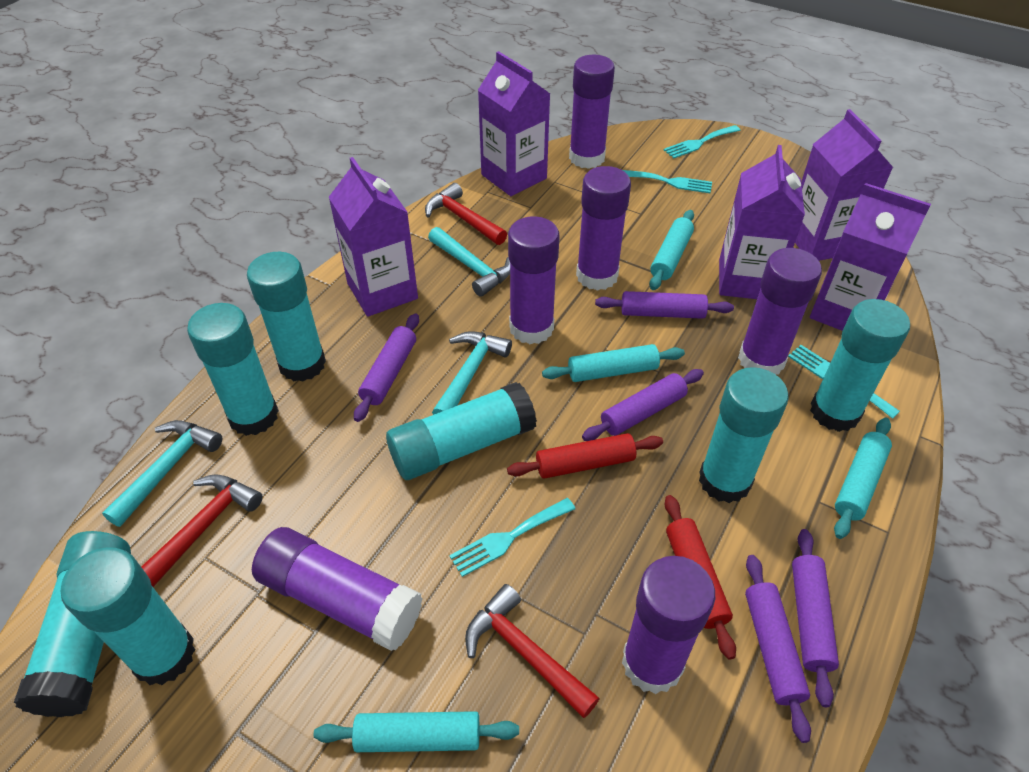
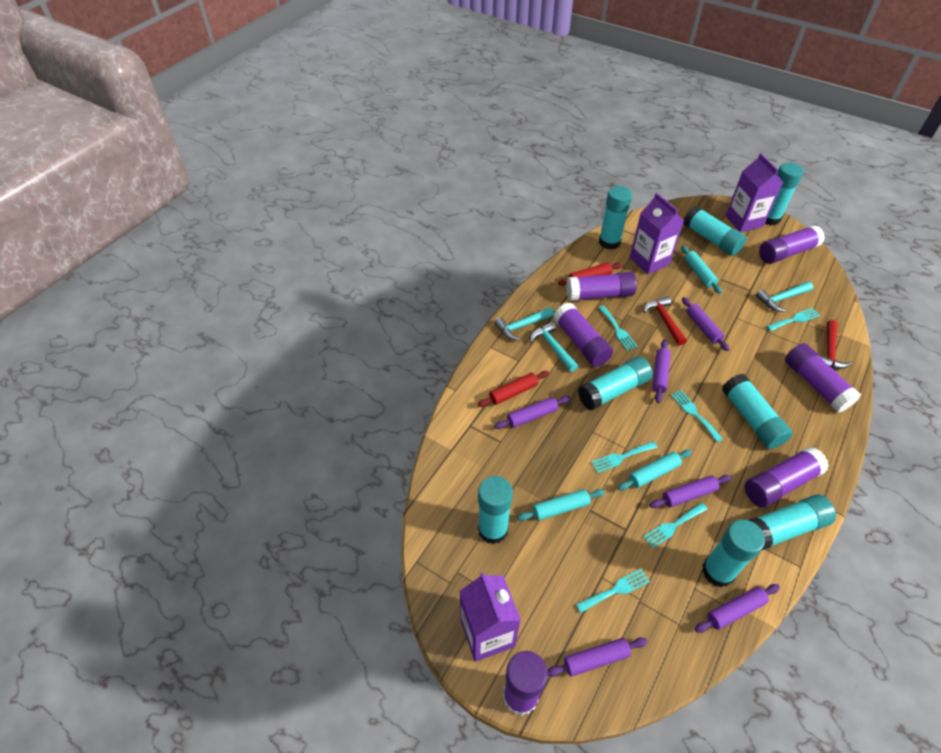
purple carton: 5 -> 3
purple rolling pin: 5 -> 6
red hammer: 3 -> 2
turquoise fork: 4 -> 6
turquoise glue stick: 7 -> 8
turquoise rolling pin: 4 -> 3

